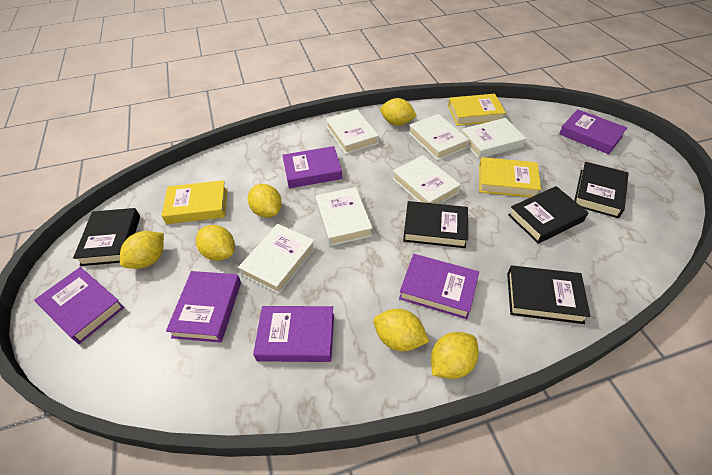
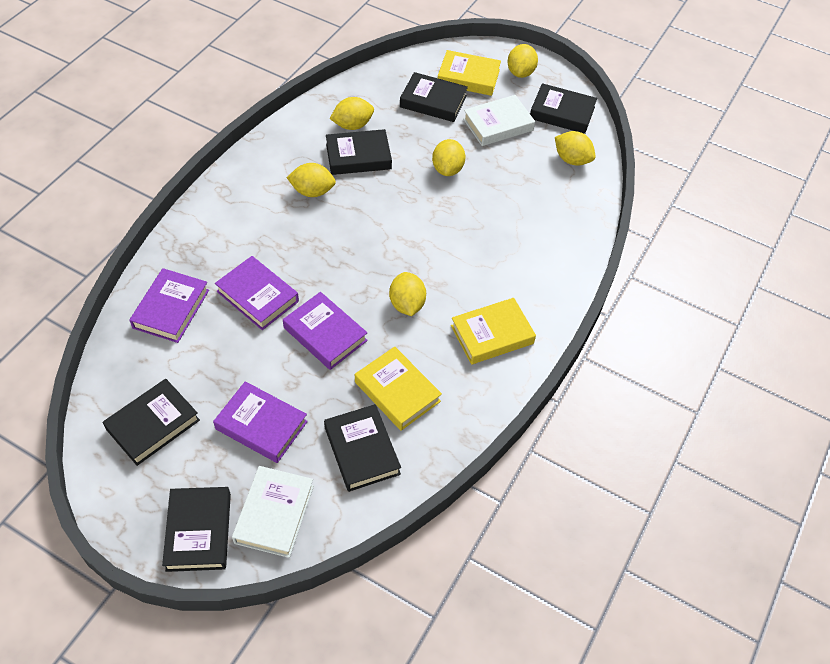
black book: 5 -> 6
purple book: 6 -> 4
white book: 6 -> 2

